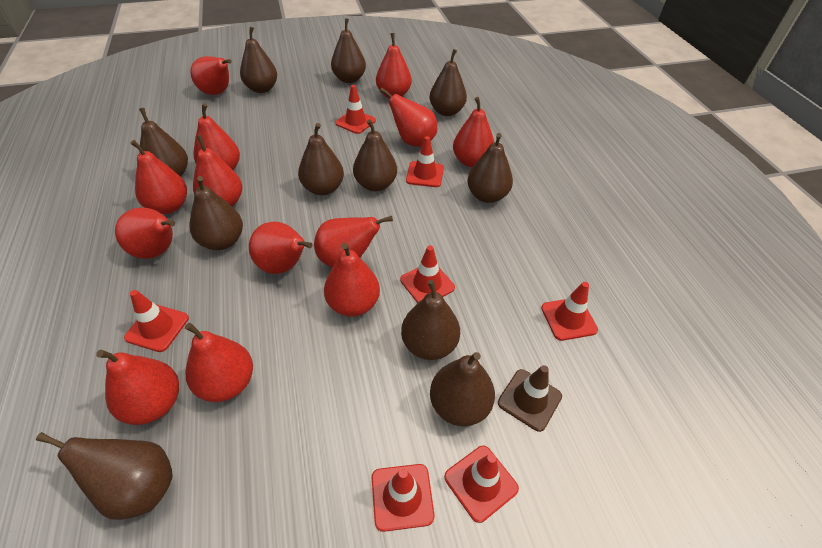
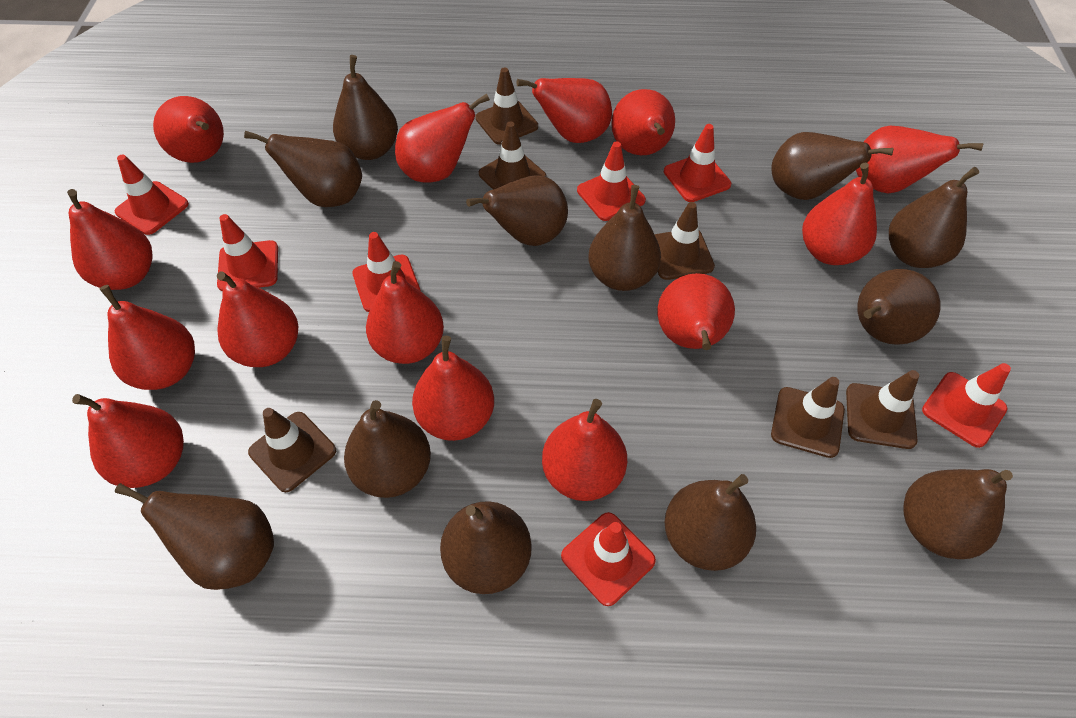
brown pear: 11 -> 12
brown traffic cone: 1 -> 6
red pear: 13 -> 14

